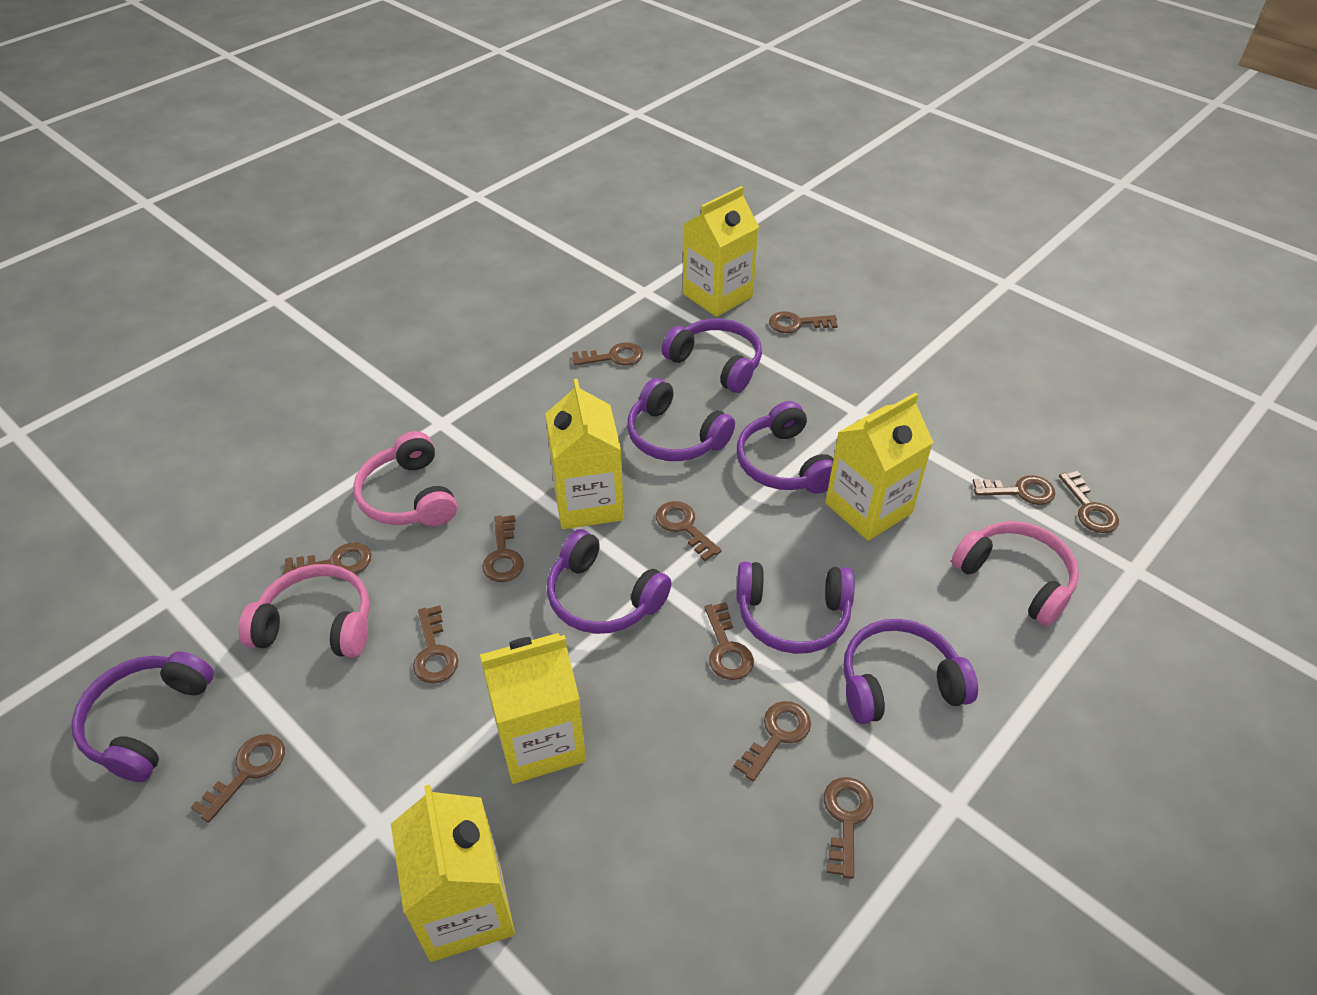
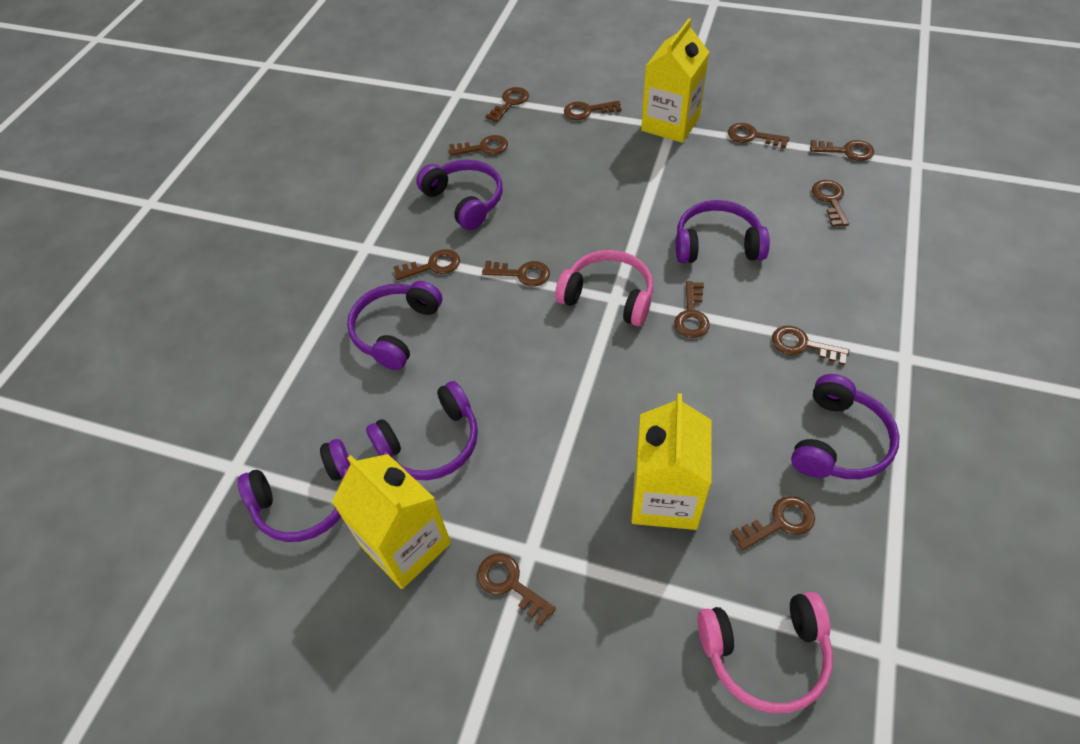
pink headphones: 3 -> 2
purple headphones: 7 -> 6
yellow carton: 5 -> 3

